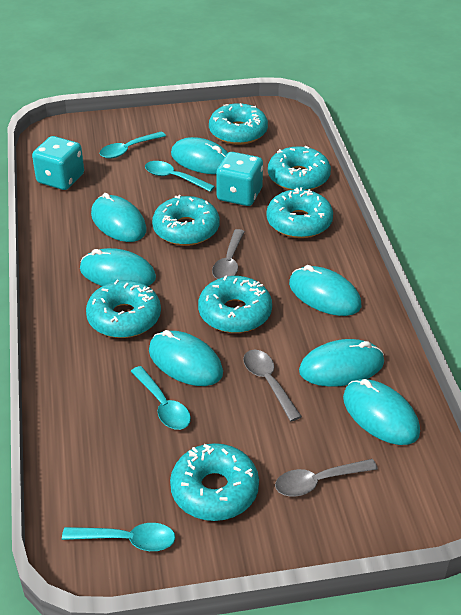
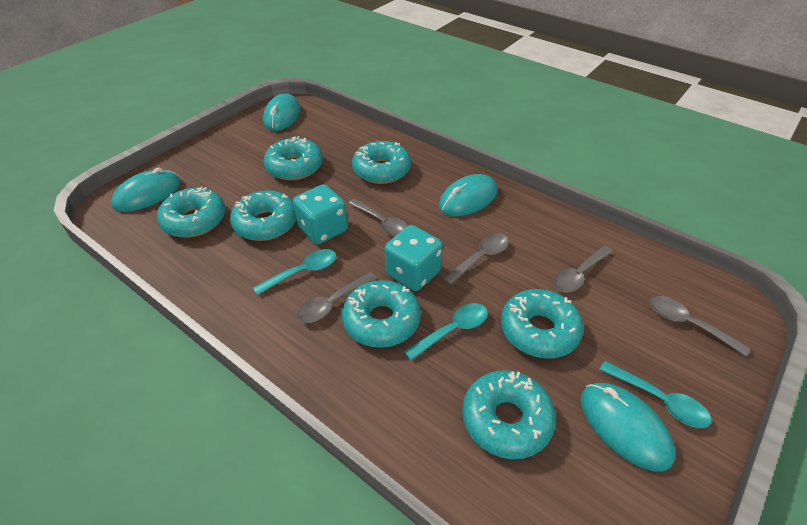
grey spoon: 3 -> 5
turquoise mouse: 7 -> 4
turquoise spoon: 4 -> 3

